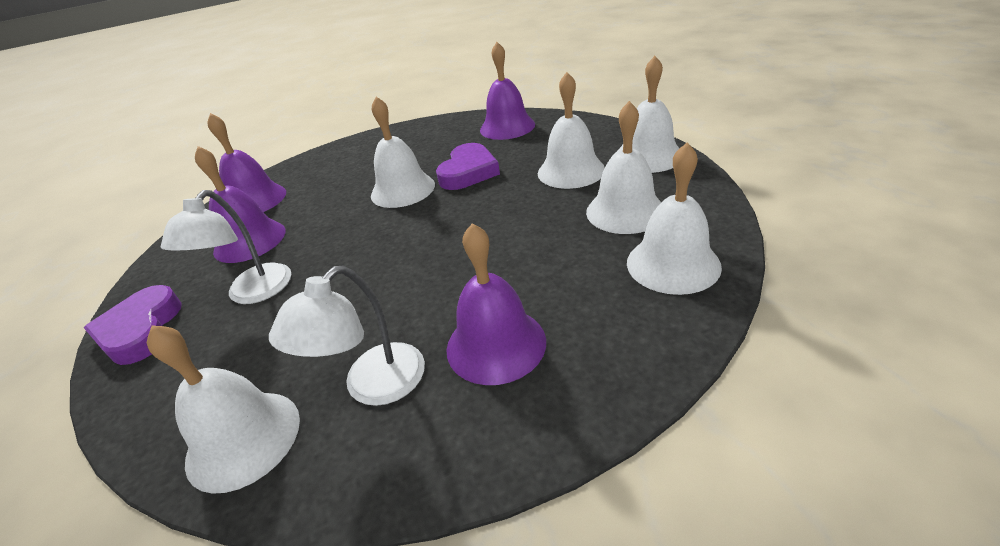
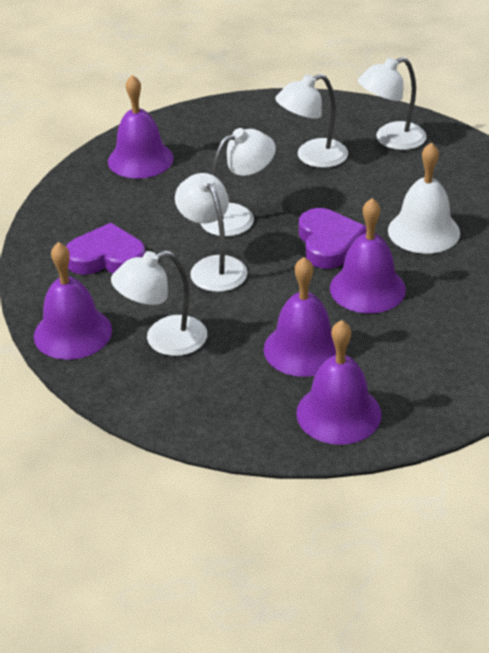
purple bell: 4 -> 5
white bell: 6 -> 1
white lamp: 2 -> 5

